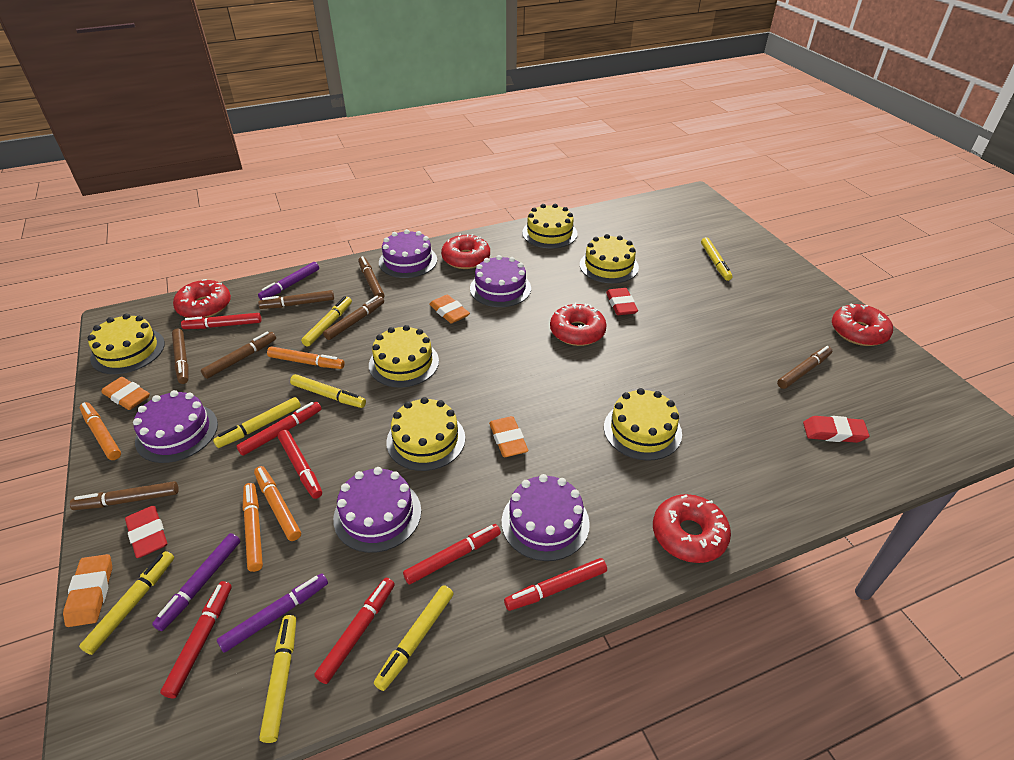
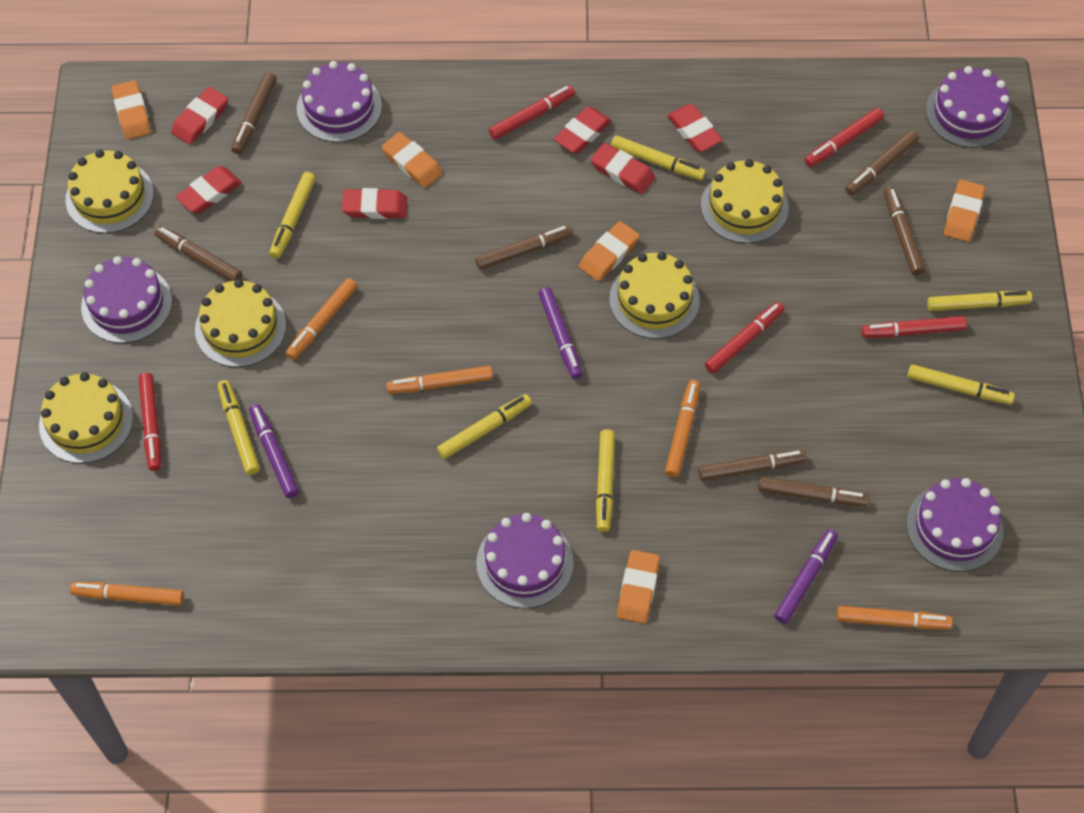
orange eraser: 4 -> 5
orange marker: 4 -> 5
red donut: 5 -> 0
red eraser: 3 -> 6
red marker: 7 -> 5
yellow cake: 6 -> 5

